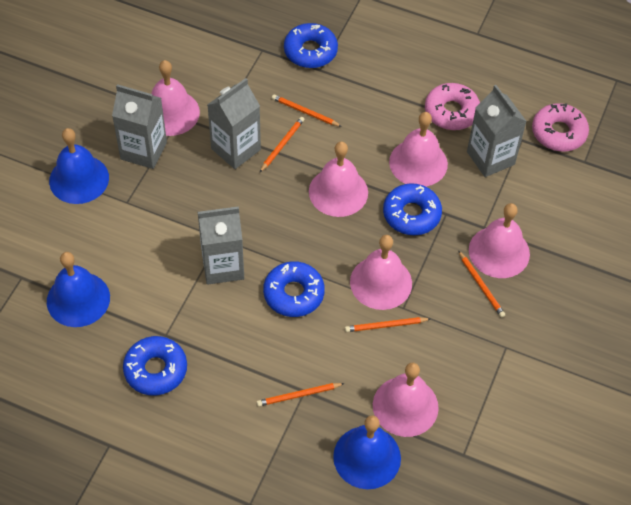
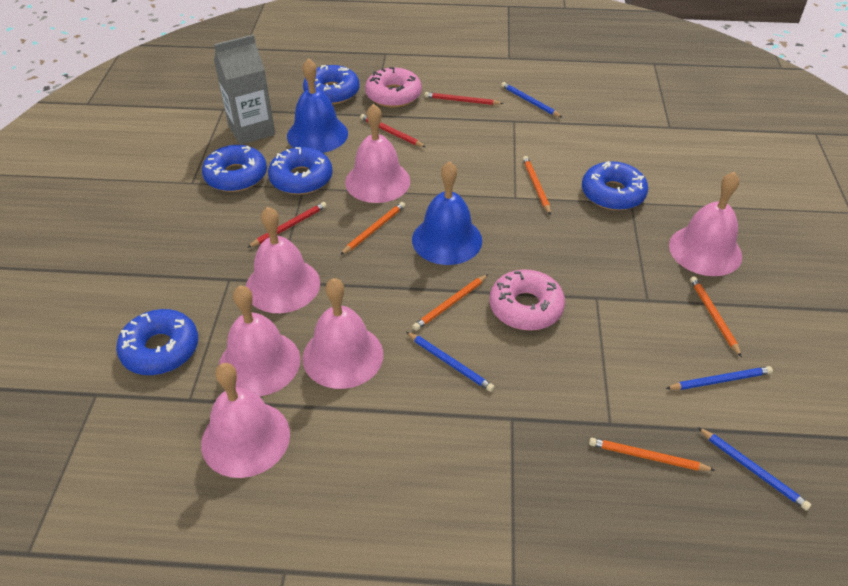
blue bell: 3 -> 2
blue donut: 4 -> 5
blue pencil: 0 -> 4
grey carton: 4 -> 1
red pencil: 0 -> 3

